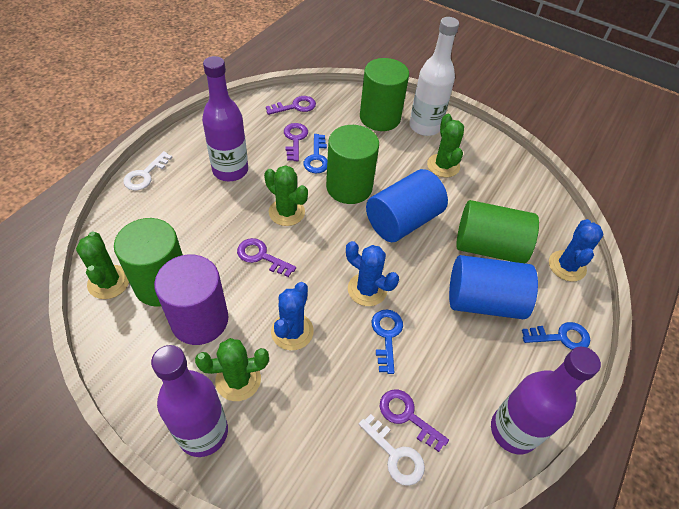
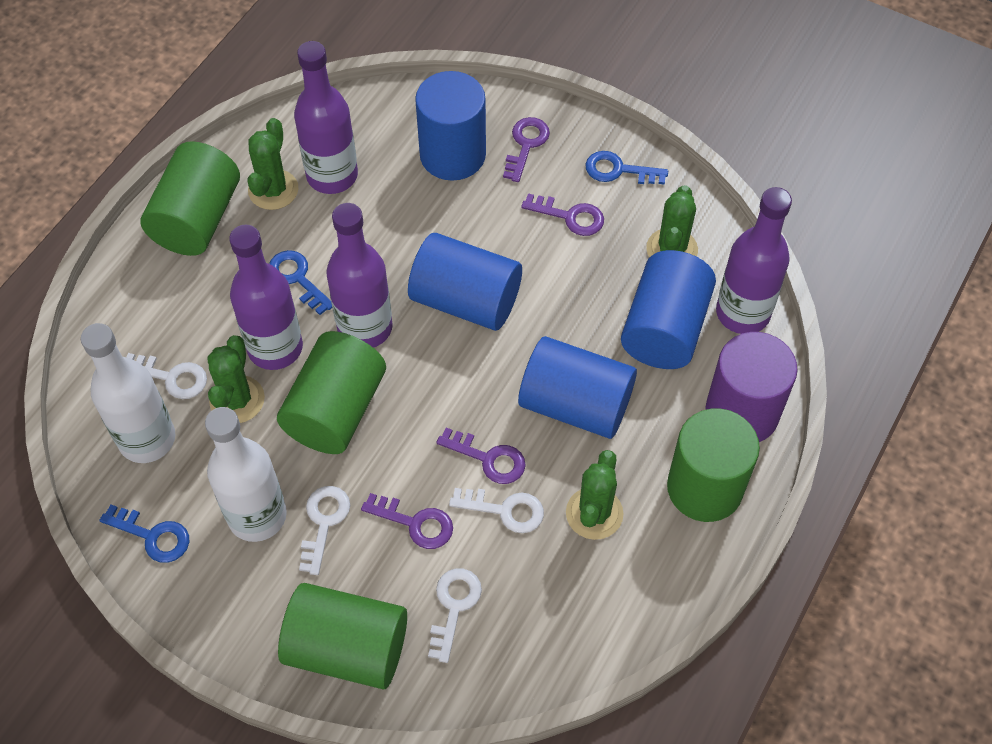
blue cactus: 3 -> 0
blue cylinder: 2 -> 4
purple bottle: 3 -> 4
white bottle: 1 -> 2
white key: 2 -> 4

